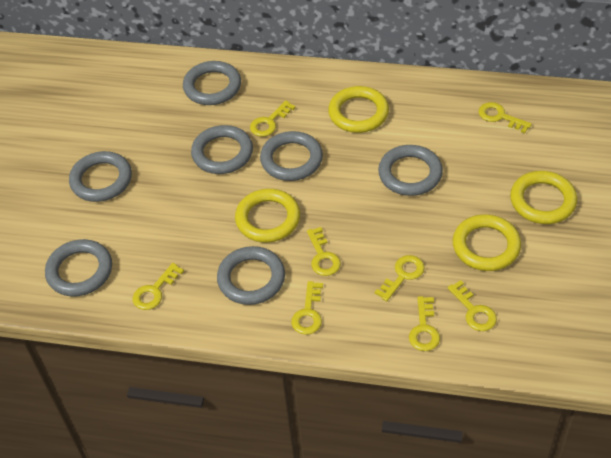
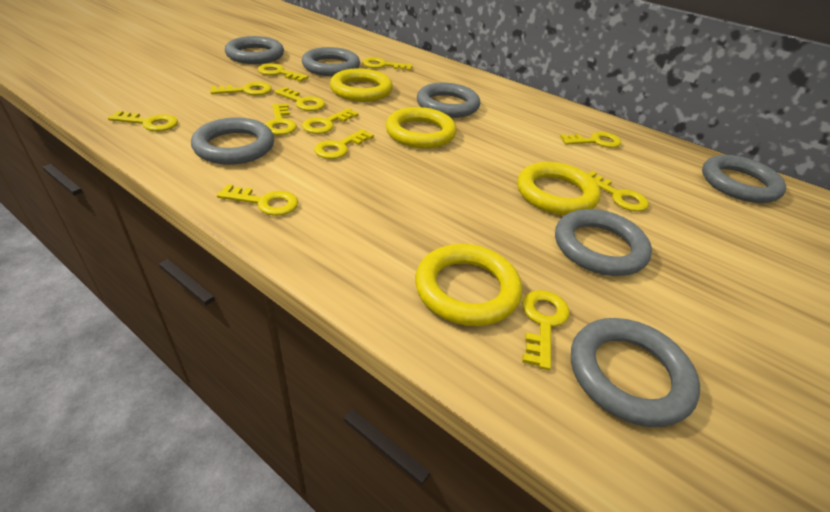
yellow key: 8 -> 12

